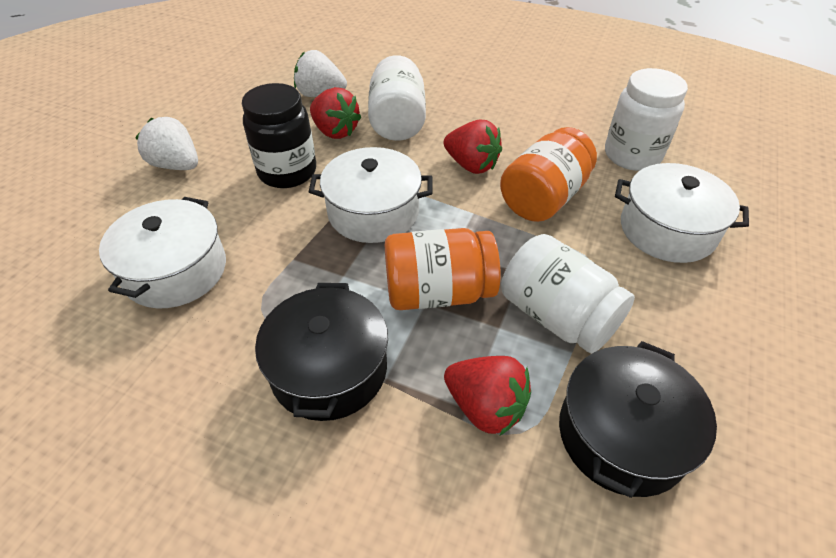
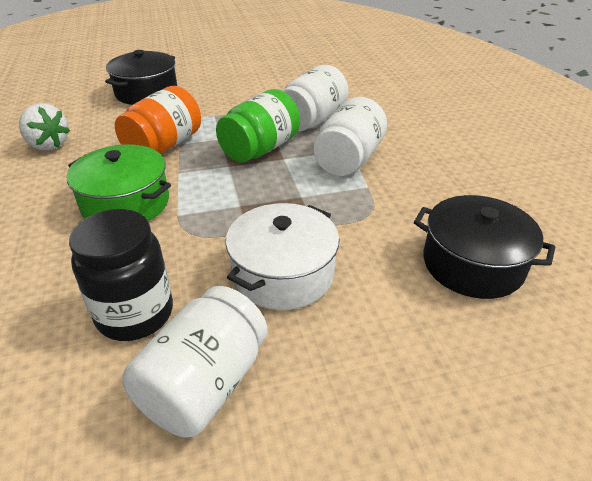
green jar: 0 -> 1
green pot: 0 -> 1
orange jar: 2 -> 1
red strawberry: 3 -> 0
white pot: 3 -> 1
white strawberry: 2 -> 1

